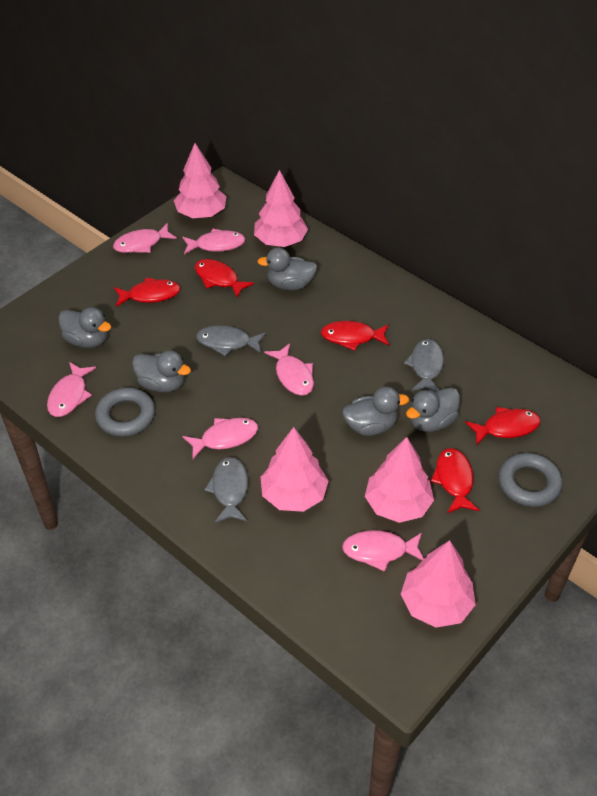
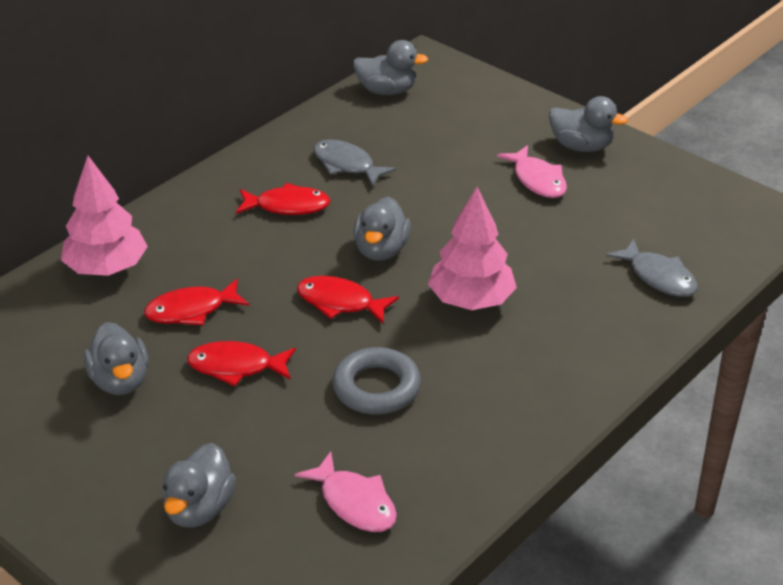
grey fish: 3 -> 2
grey ring: 2 -> 1
pink fish: 6 -> 2
pink tree: 5 -> 2
red fish: 5 -> 4

